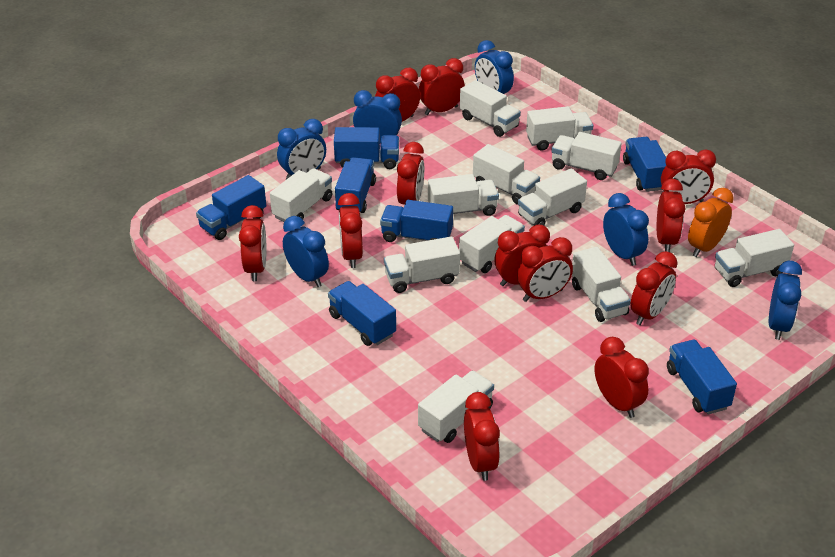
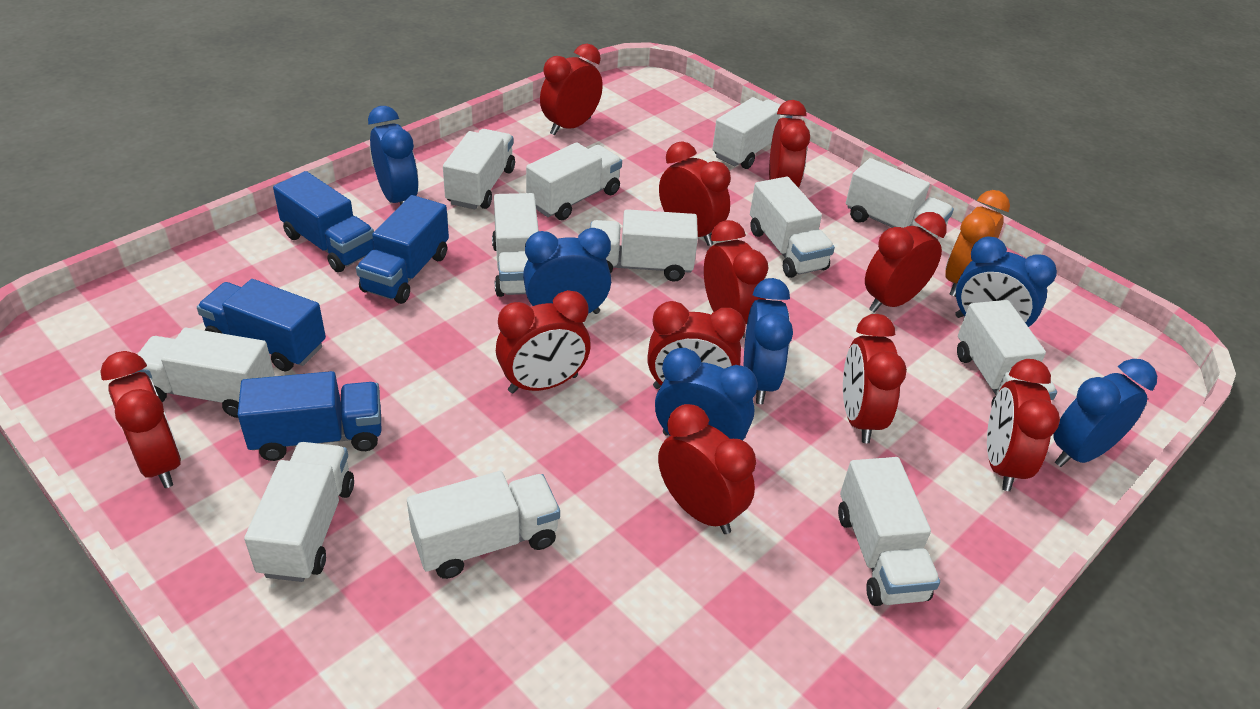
blue truck: 7 -> 4
red clock: 12 -> 11

